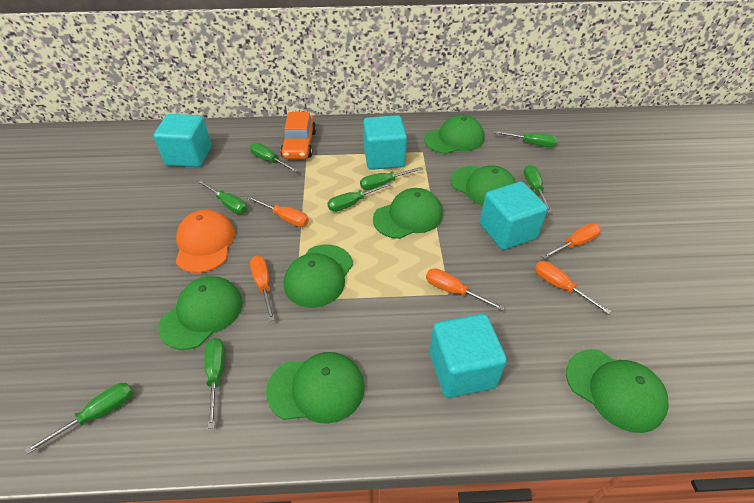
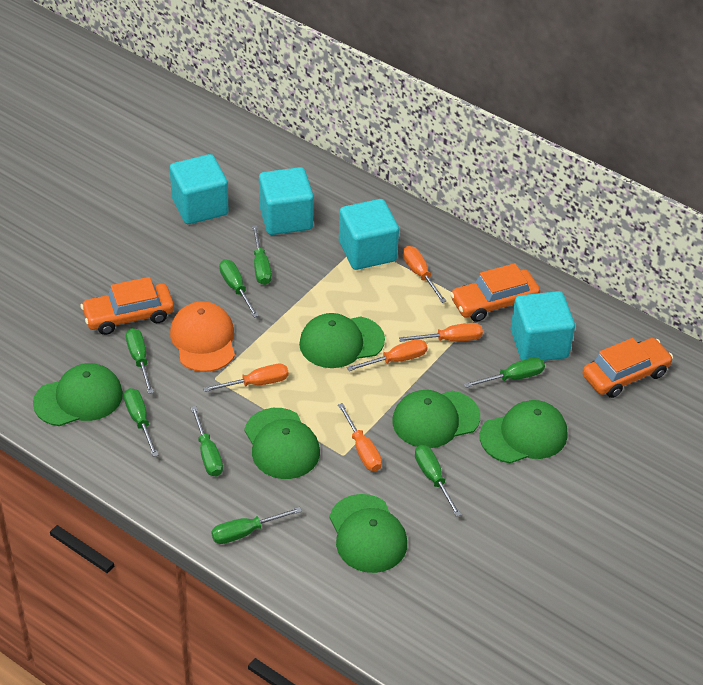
green cap: 7 -> 6
orange car: 1 -> 3

